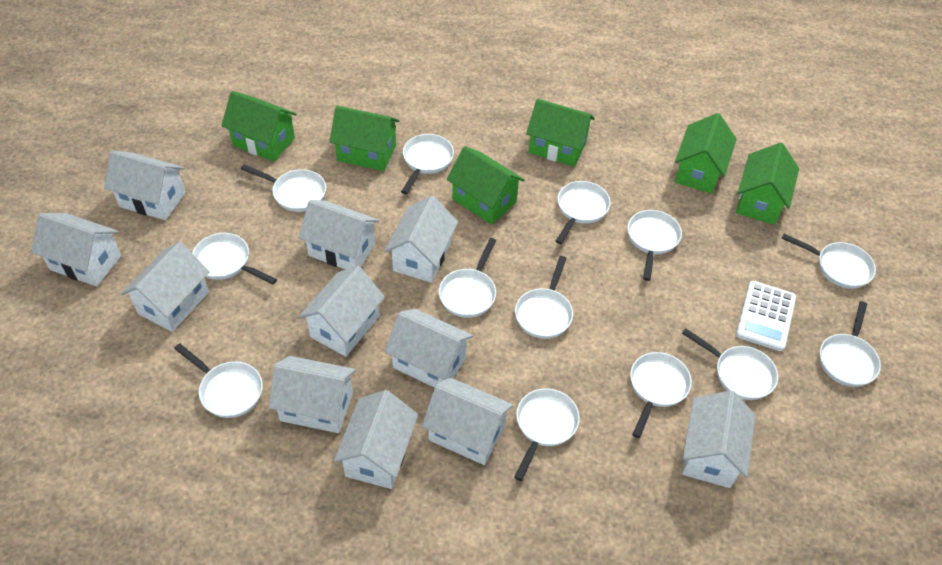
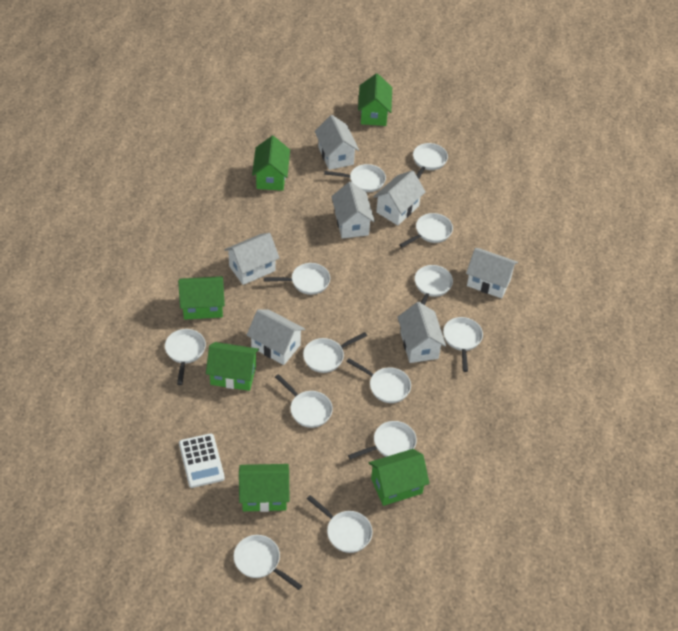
white house: 11 -> 7

